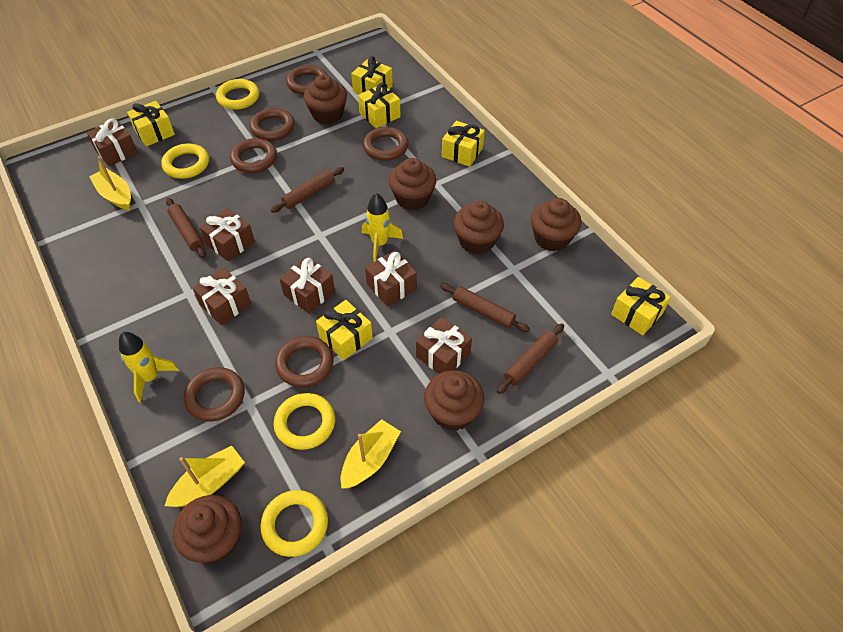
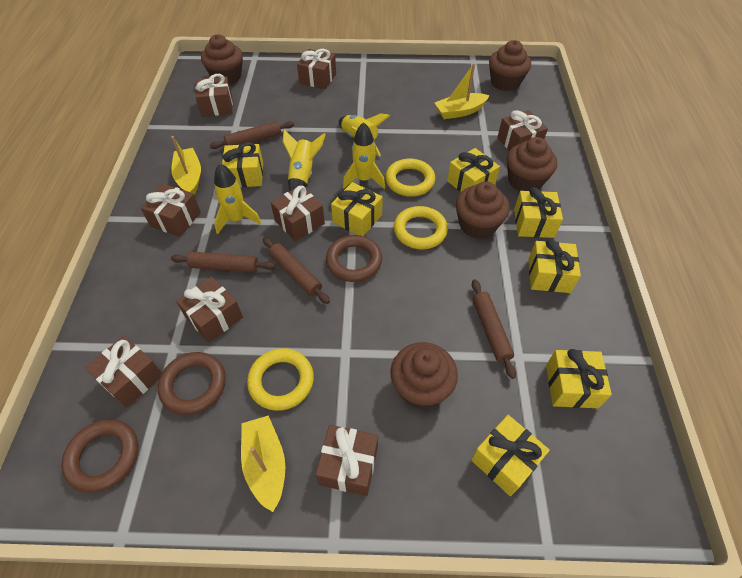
brown cupcake: 6 -> 5
brown gift: 6 -> 8
brown ring: 6 -> 3
yellow gift: 6 -> 7
yellow ring: 4 -> 3
yellow rocket: 2 -> 4

